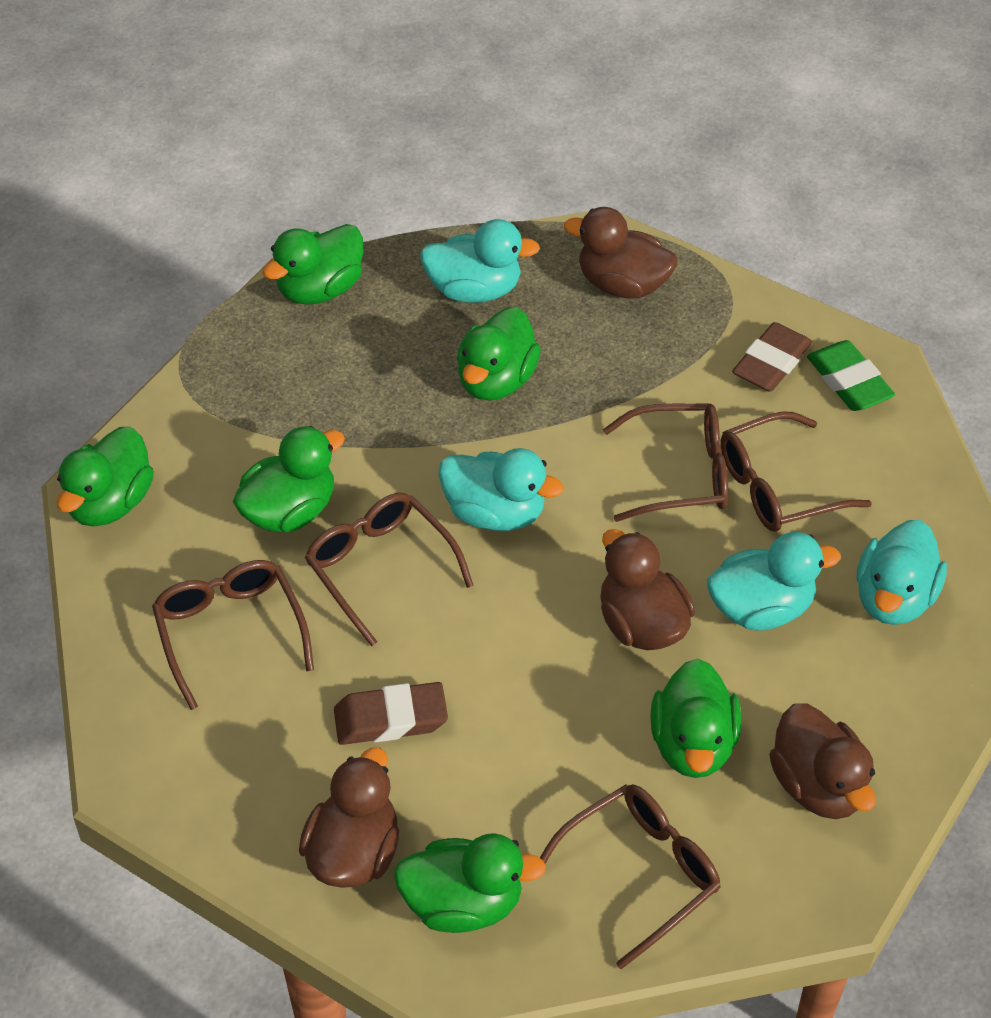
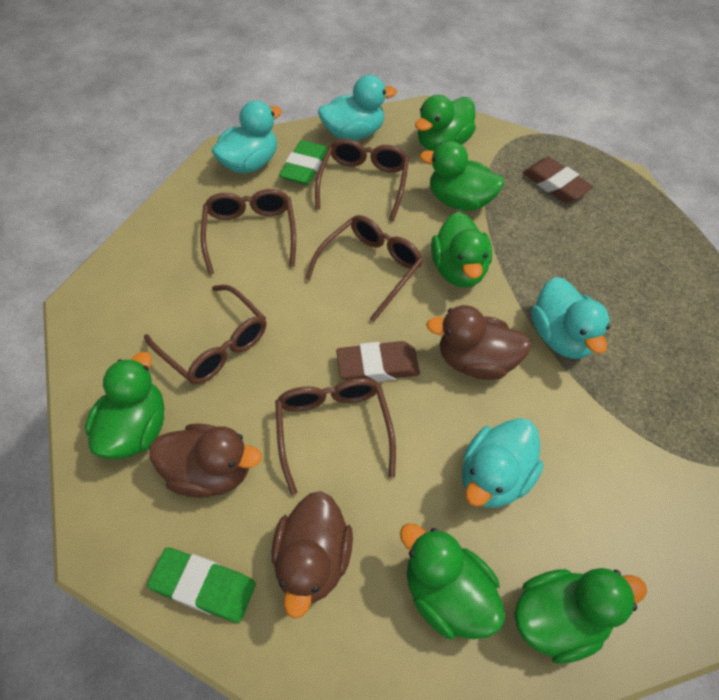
brown duck: 4 -> 3
green eraser: 1 -> 2

